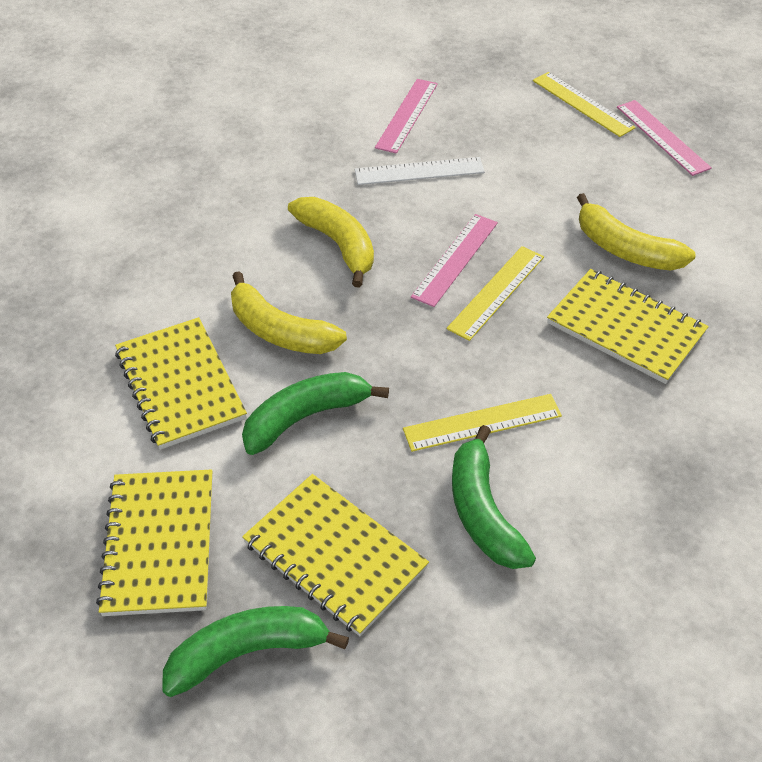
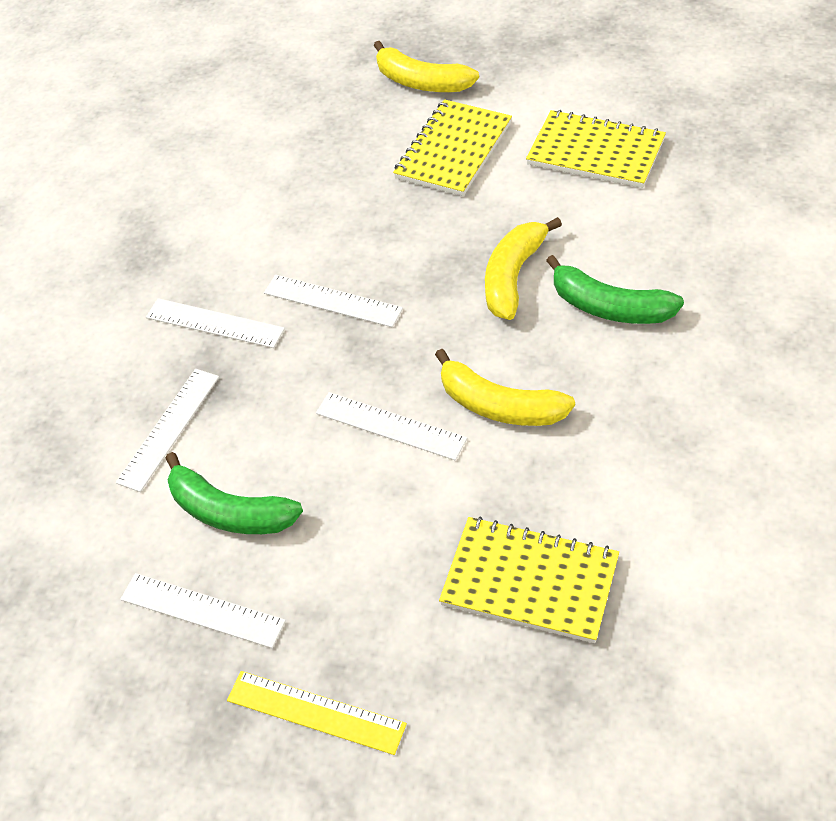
green banana: 3 -> 2
pink ruler: 3 -> 0
white ruler: 1 -> 5
yellow notebook: 4 -> 3
yellow ruler: 3 -> 1

